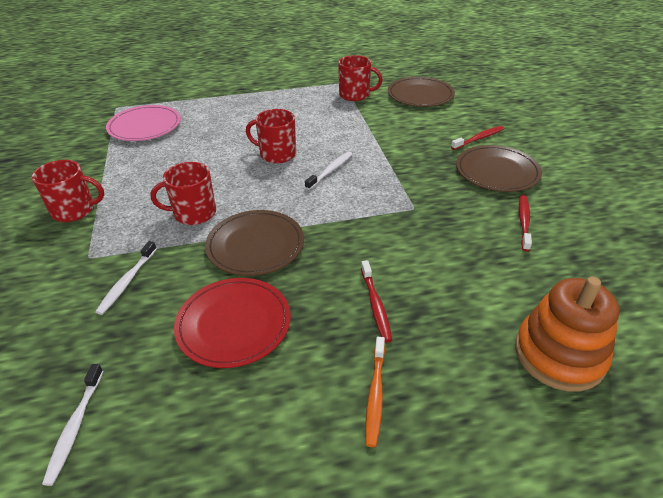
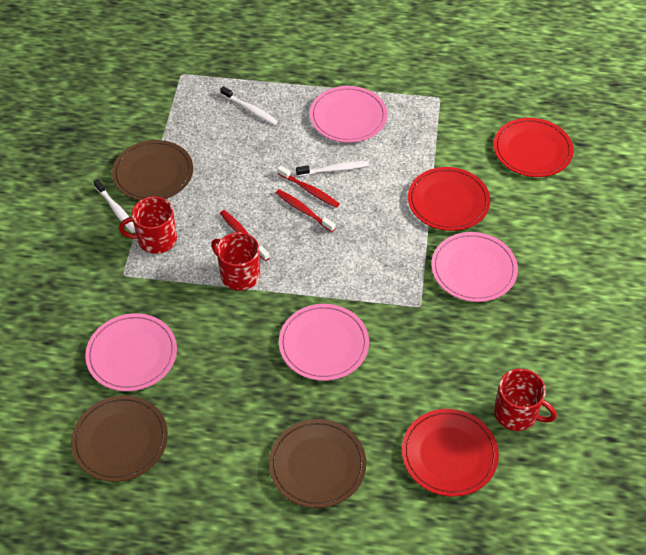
orange stacking toy: 1 -> 0
orange toothbrush: 1 -> 0
pink plate: 1 -> 4
red mug: 4 -> 3
red plate: 1 -> 3

